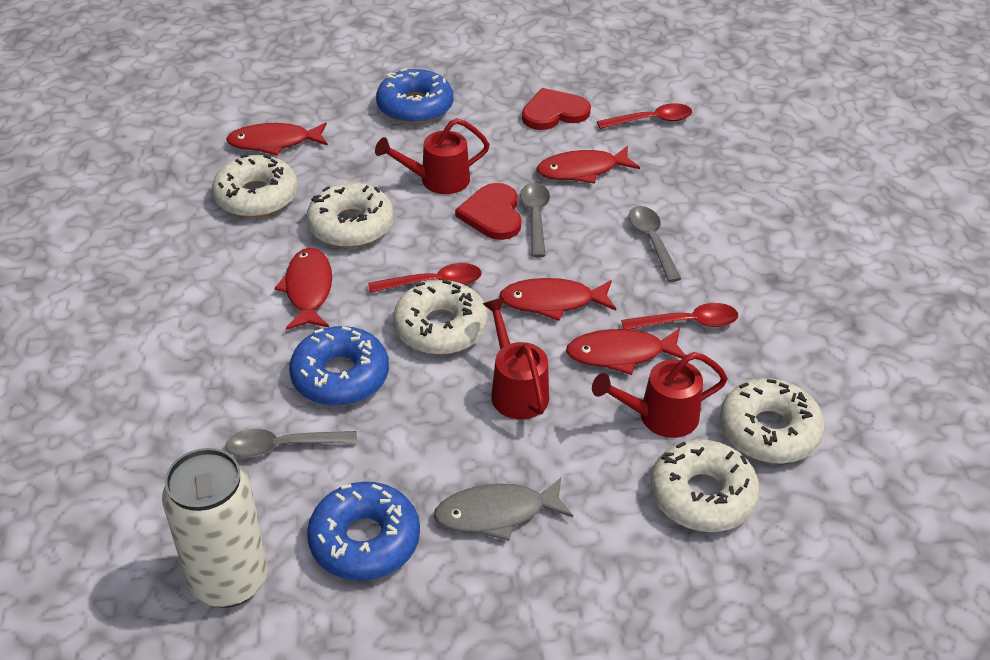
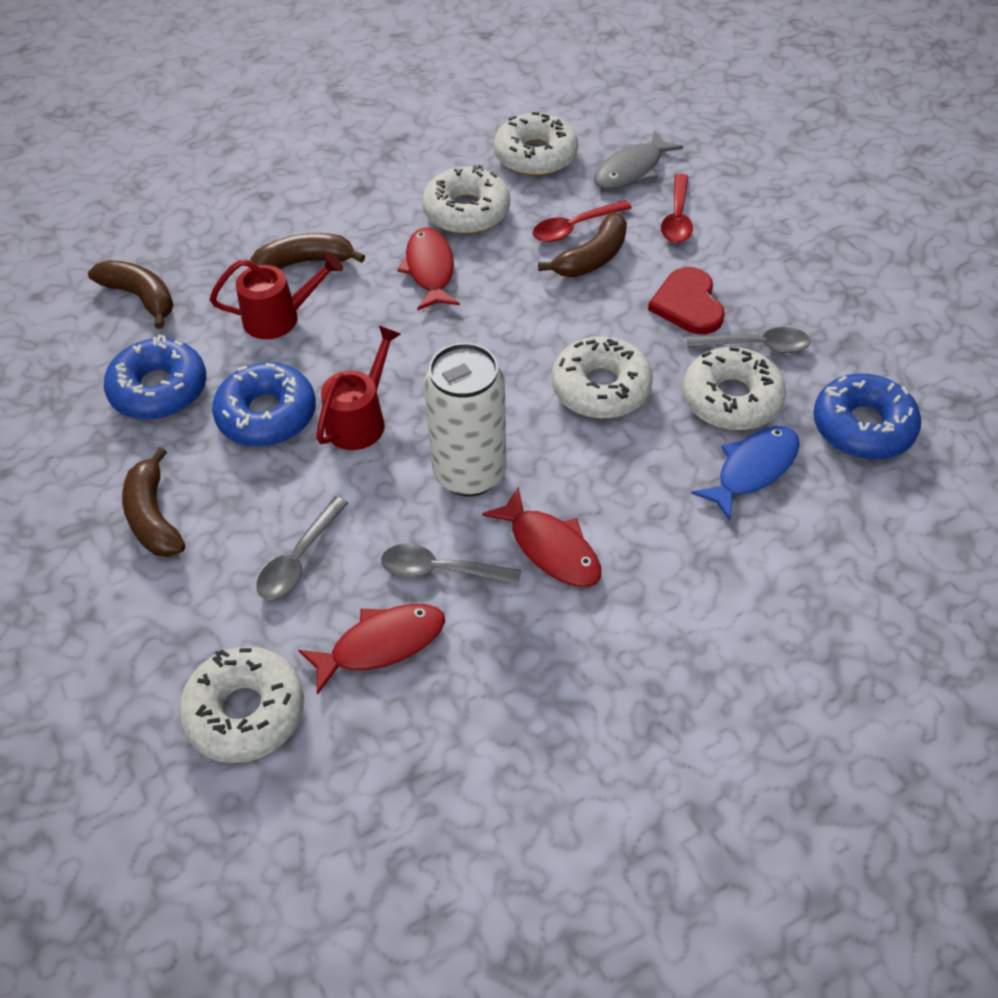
blue fish: 0 -> 1
brown banana: 0 -> 4
red fish: 5 -> 3
red heart: 2 -> 1
red spoon: 3 -> 2
red watering can: 3 -> 2

